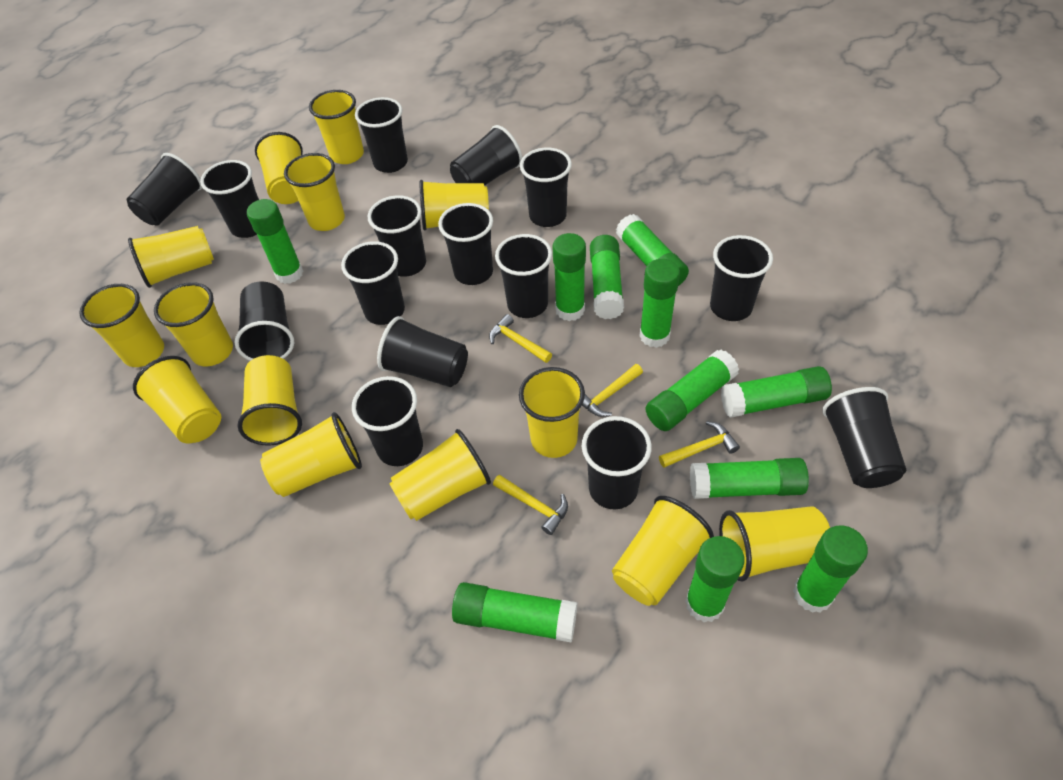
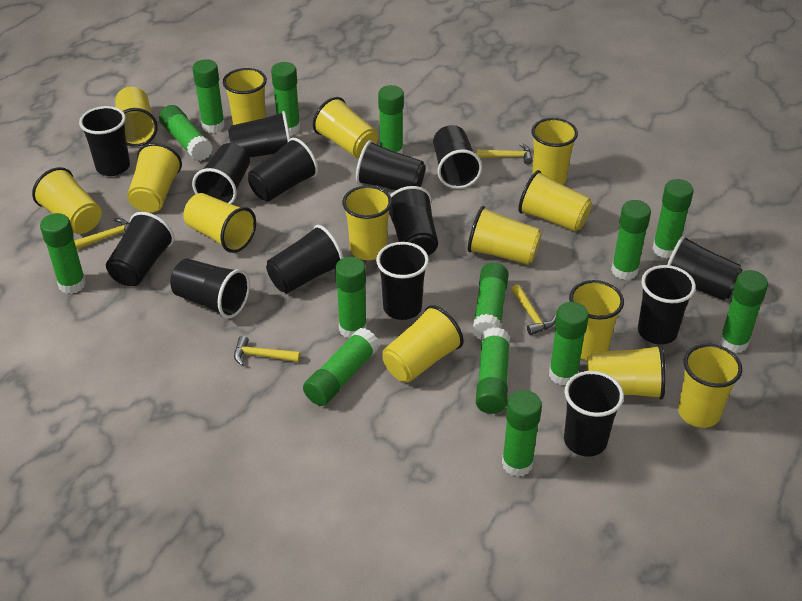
black cup: 15 -> 14
green glue stick: 11 -> 14

